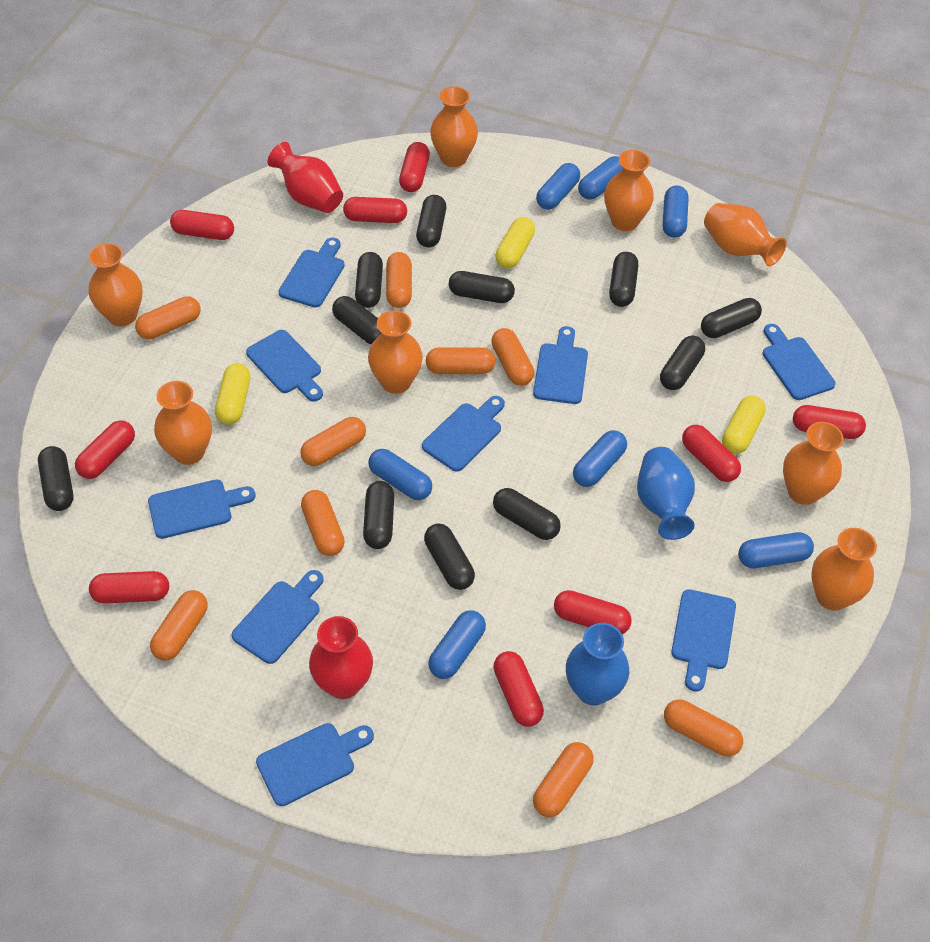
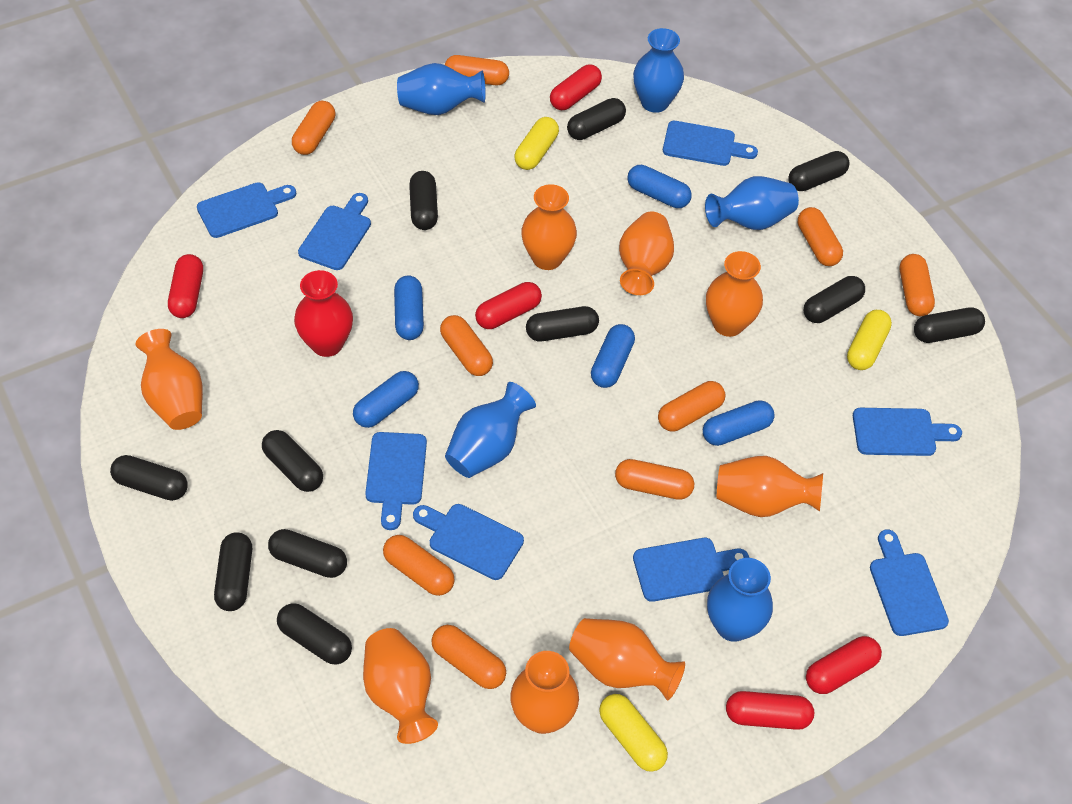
blue capsule: 7 -> 5
blue cutting board: 9 -> 8
blue vase: 2 -> 5
red capsule: 9 -> 5
red vase: 2 -> 1

